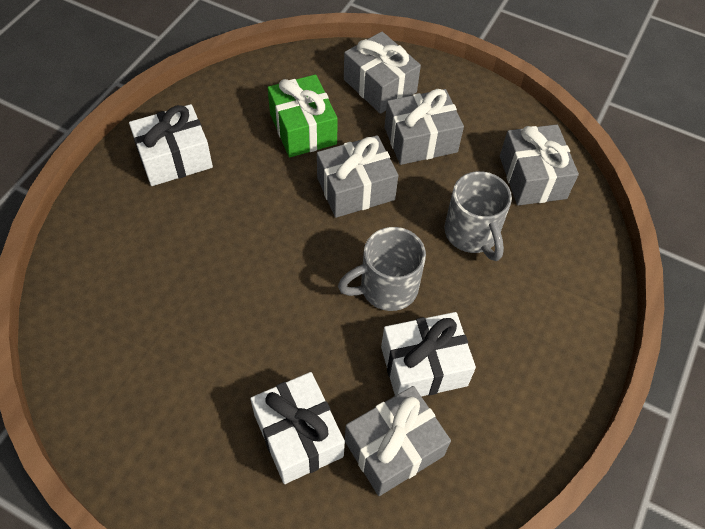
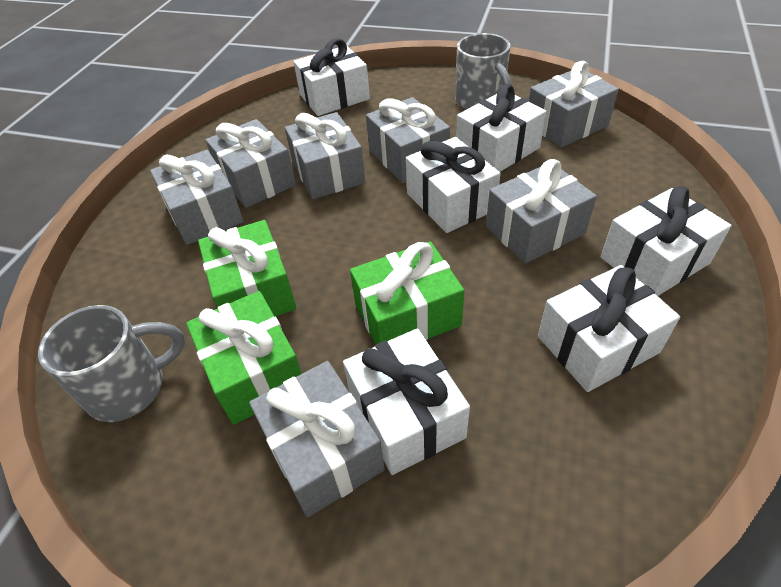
green gift: 1 -> 3
grey gift: 5 -> 7
white gift: 3 -> 6

